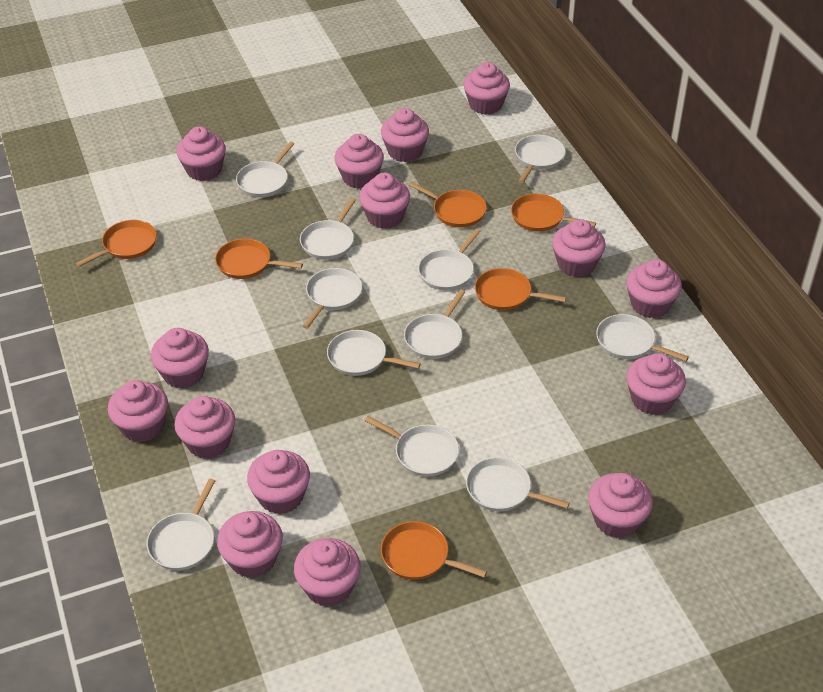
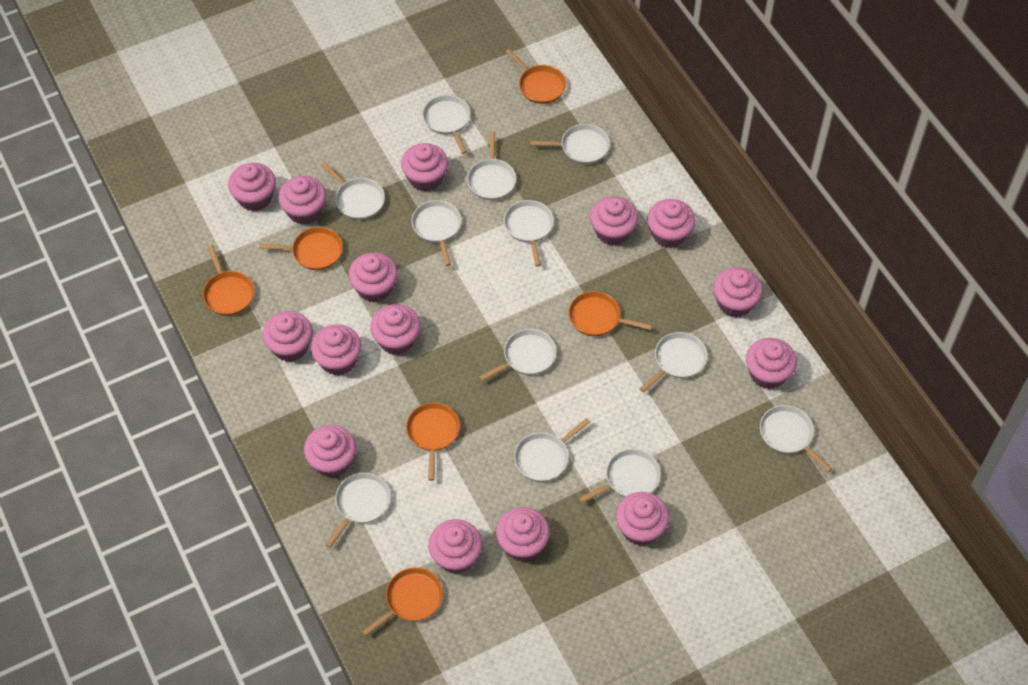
white pan: 11 -> 12

